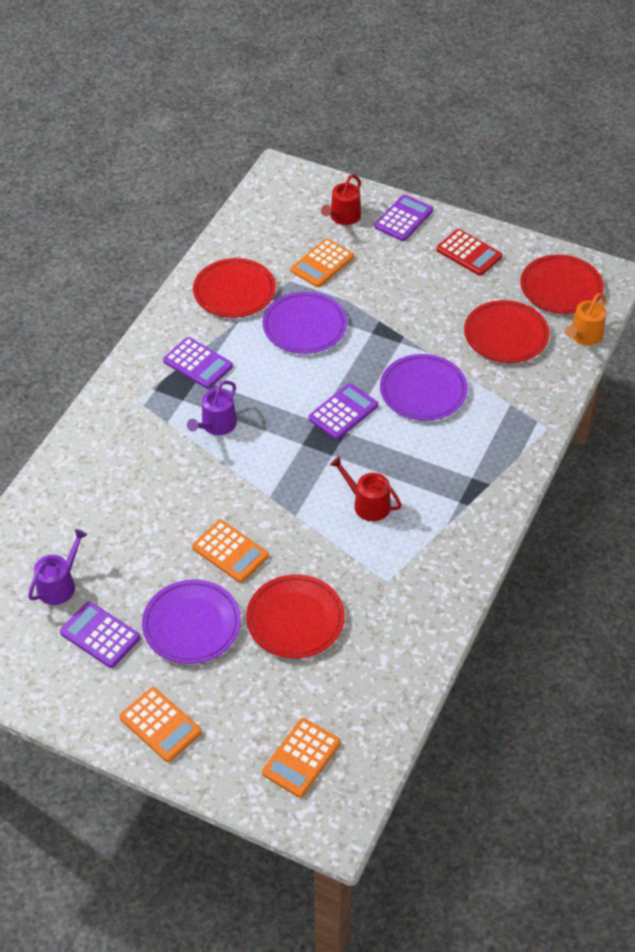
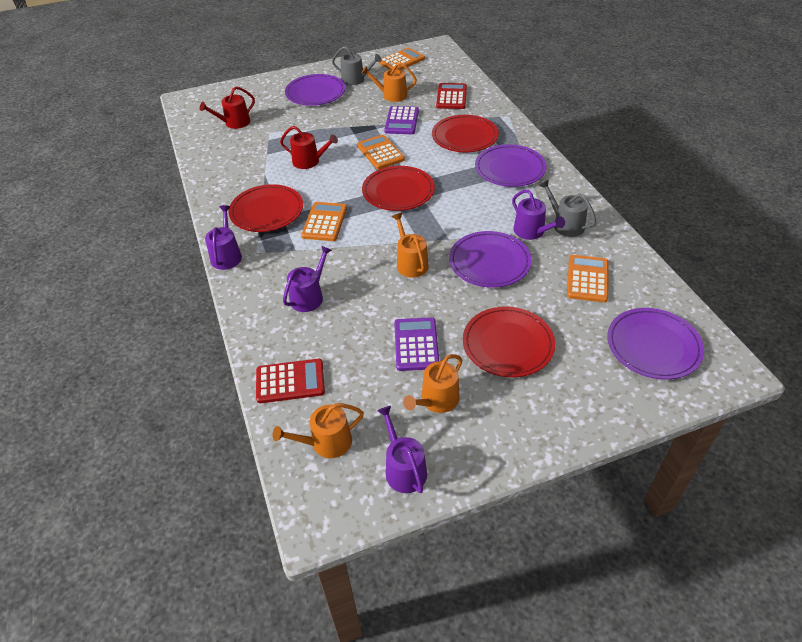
grey watering can: 0 -> 2
orange watering can: 1 -> 4
purple calculator: 4 -> 2
purple plate: 3 -> 4
purple watering can: 2 -> 4
red calculator: 1 -> 2

